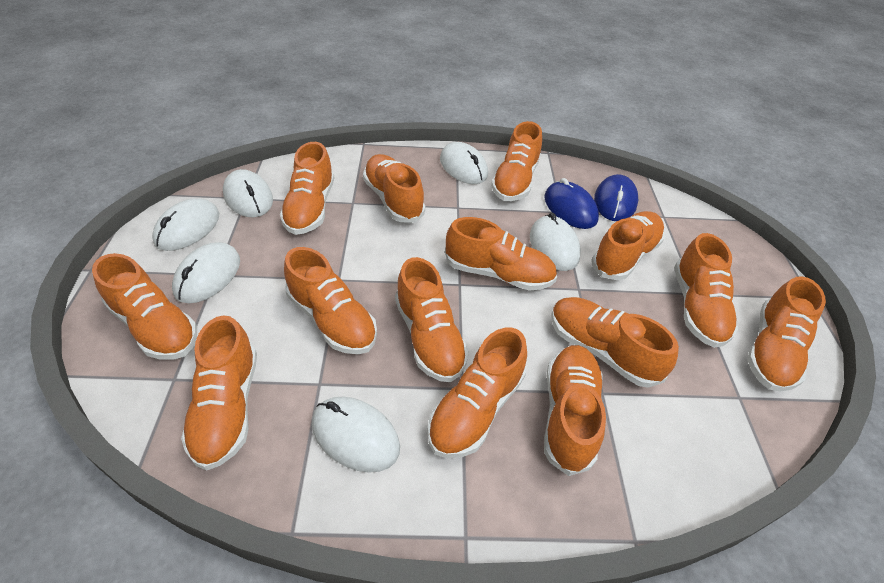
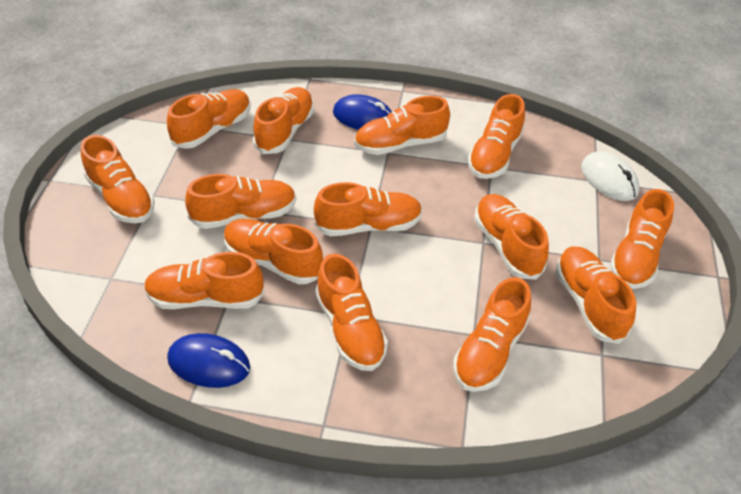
white mouse: 6 -> 1

